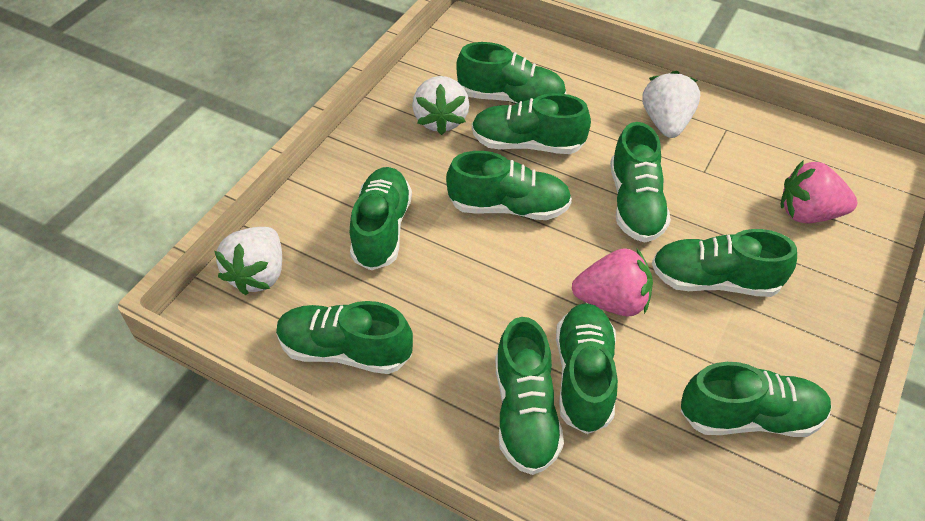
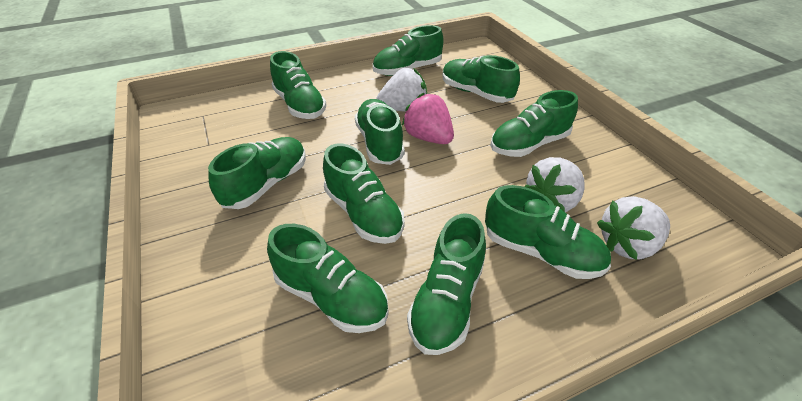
pink strawberry: 2 -> 1

